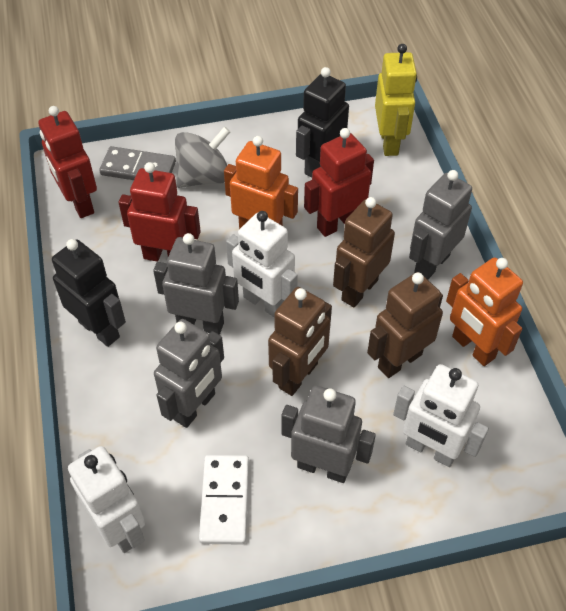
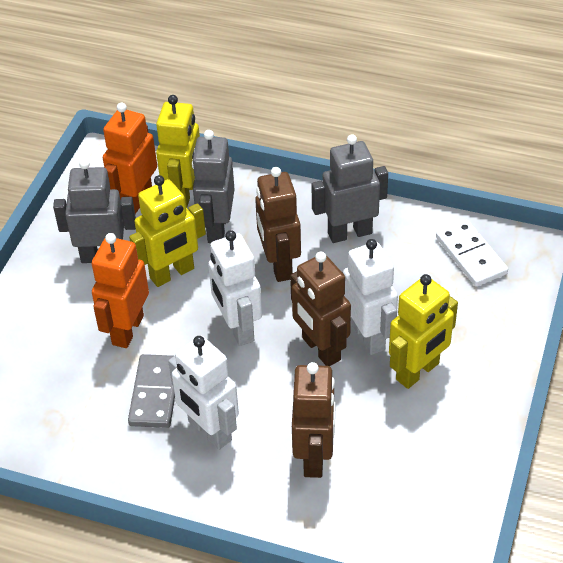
black robot: 2 -> 0
grey robot: 4 -> 3
grey spinning top: 1 -> 0
red robot: 3 -> 0
yellow robot: 1 -> 3

